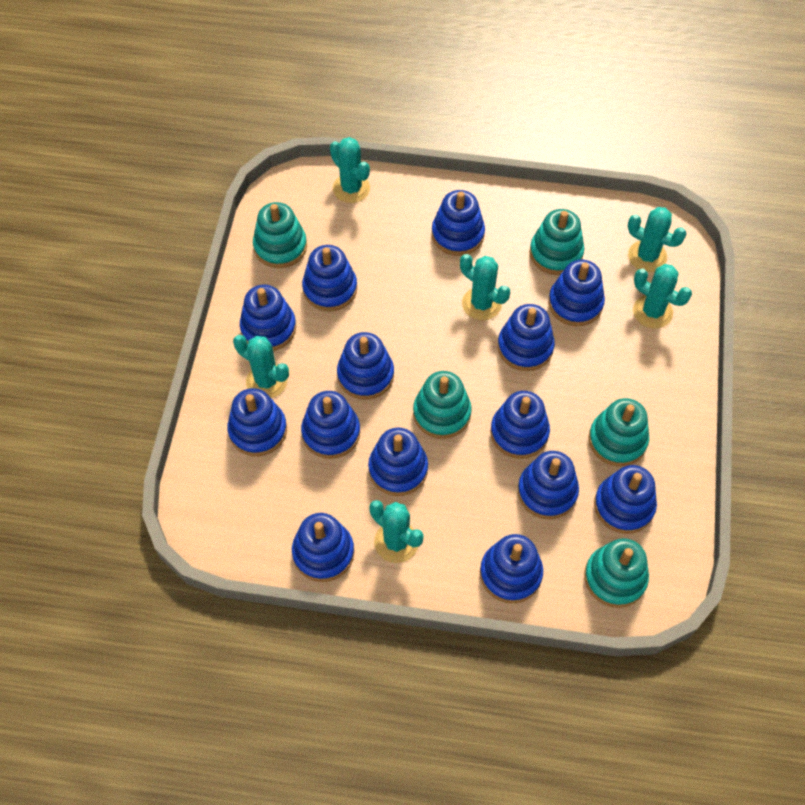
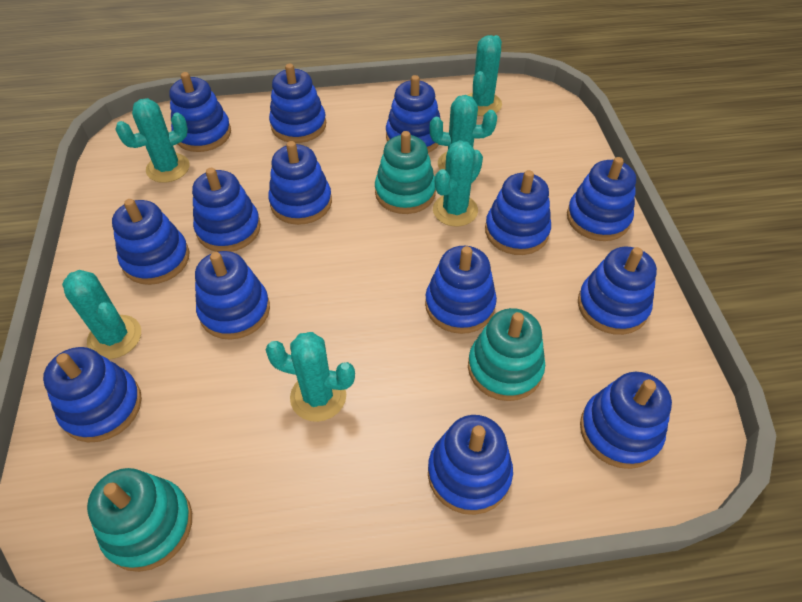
turquoise stacking toy: 5 -> 3

